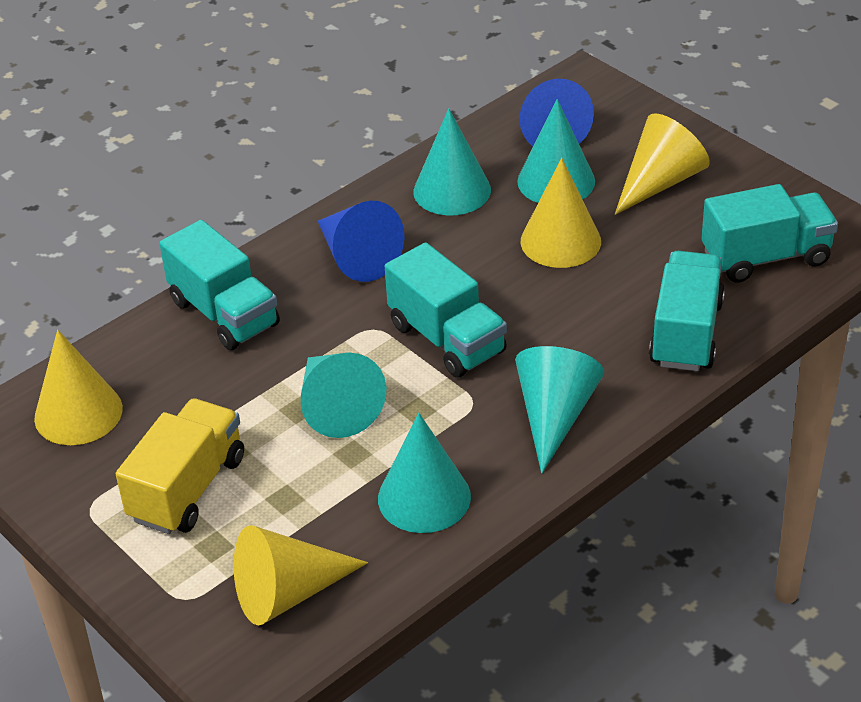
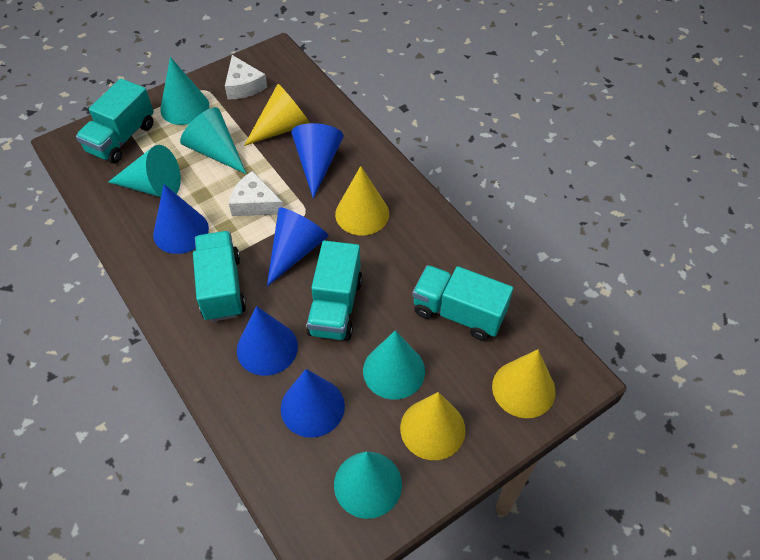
blue cone: 2 -> 5
white cheese: 0 -> 2
yellow truck: 1 -> 0

